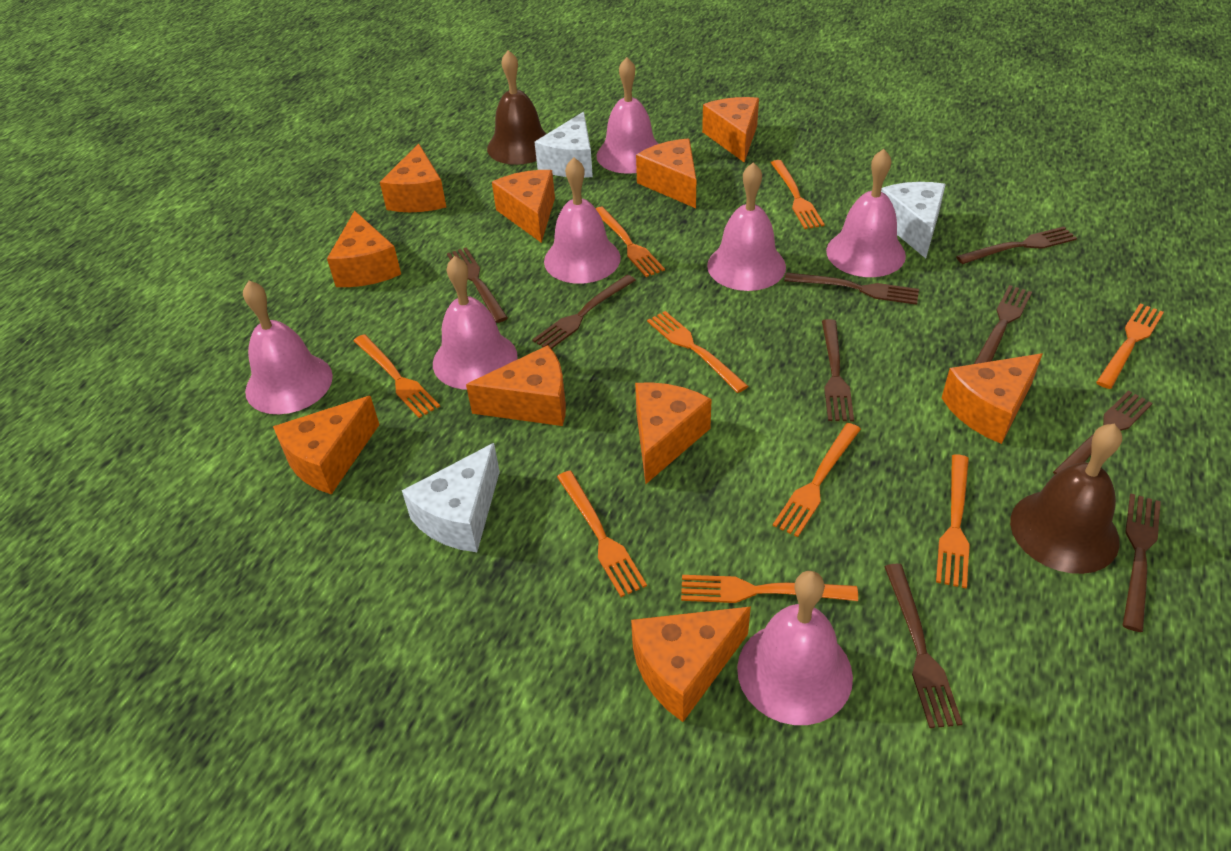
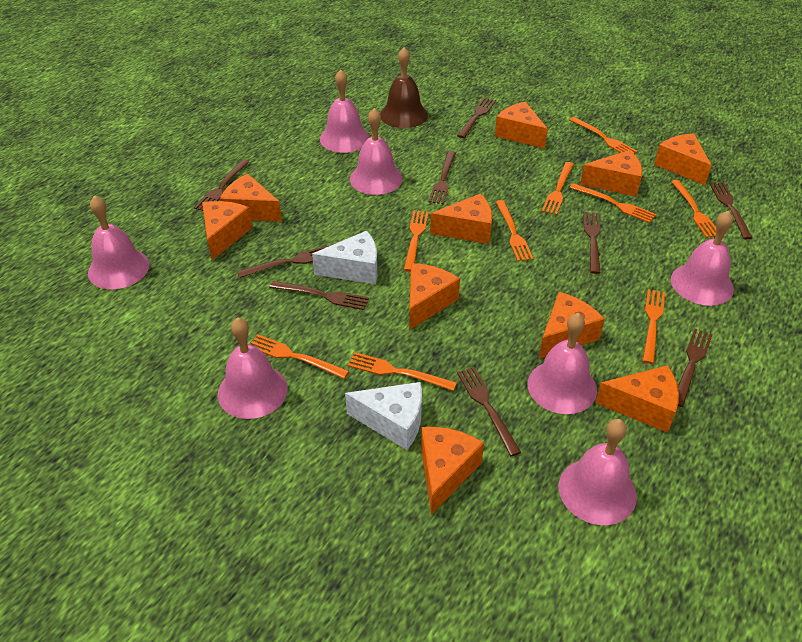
brown bell: 2 -> 1
white cheese: 3 -> 2

